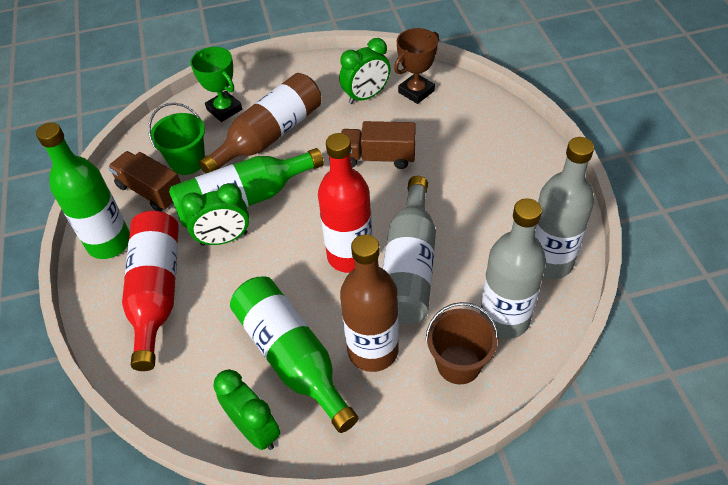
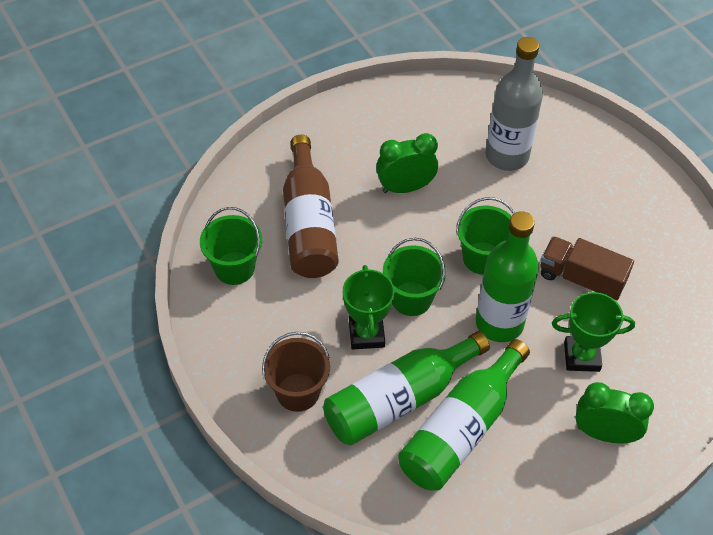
brown bottle: 2 -> 1
brown trophy: 1 -> 0
brown truck: 2 -> 1
green bucket: 1 -> 3
green clock: 3 -> 2
green trophy: 1 -> 2
grey bottle: 3 -> 1
red bottle: 2 -> 0

